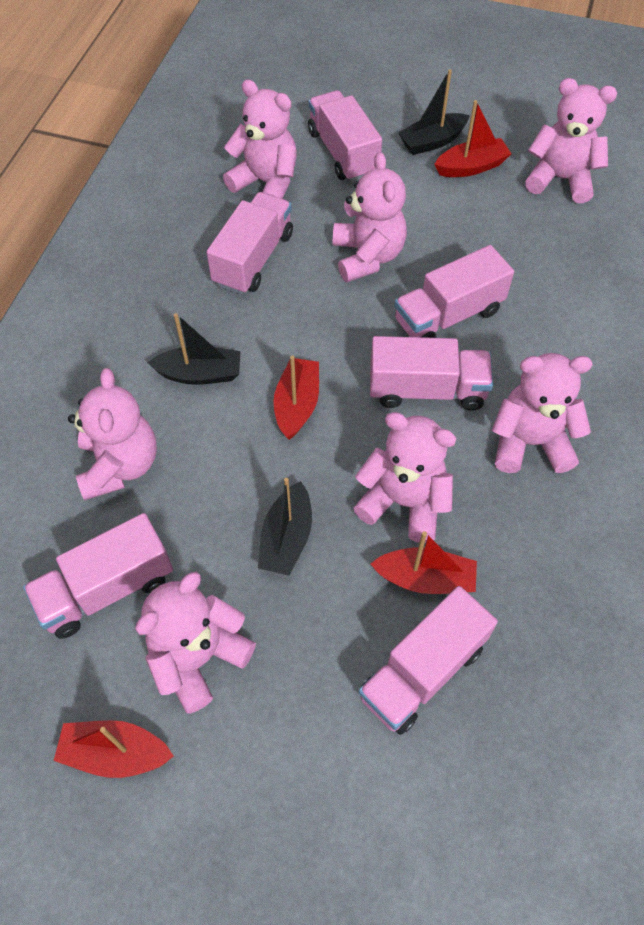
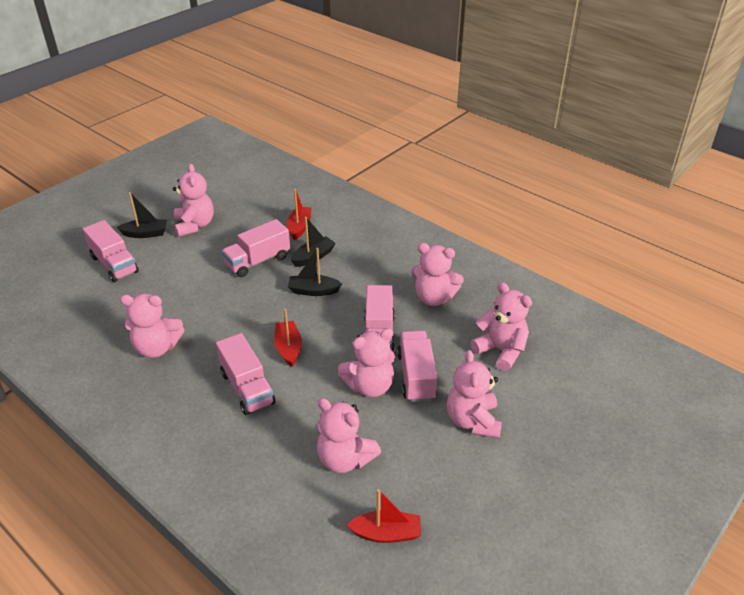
pink truck: 6 -> 5
red boat: 4 -> 3

